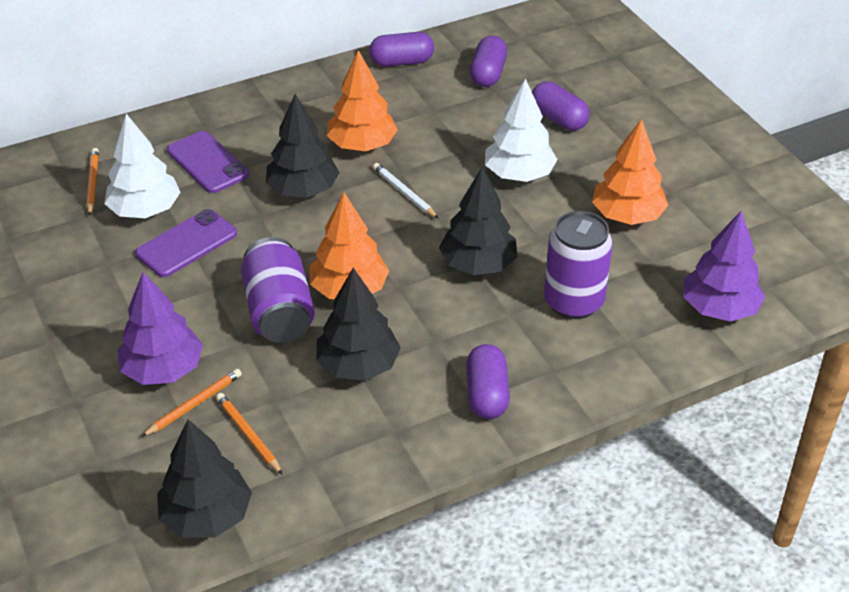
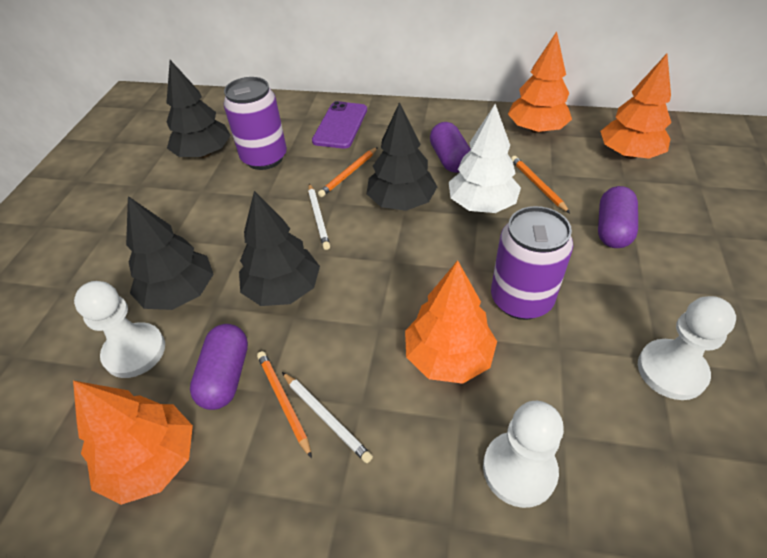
orange tree: 3 -> 4
purple capsule: 4 -> 3
purple phone: 2 -> 1
purple tree: 2 -> 0
white pawn: 0 -> 3
white pencil: 1 -> 2
white tree: 2 -> 1

